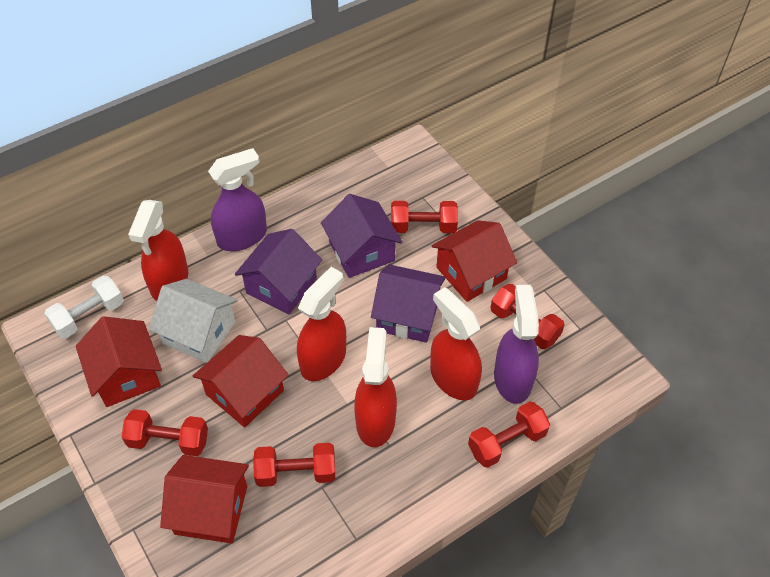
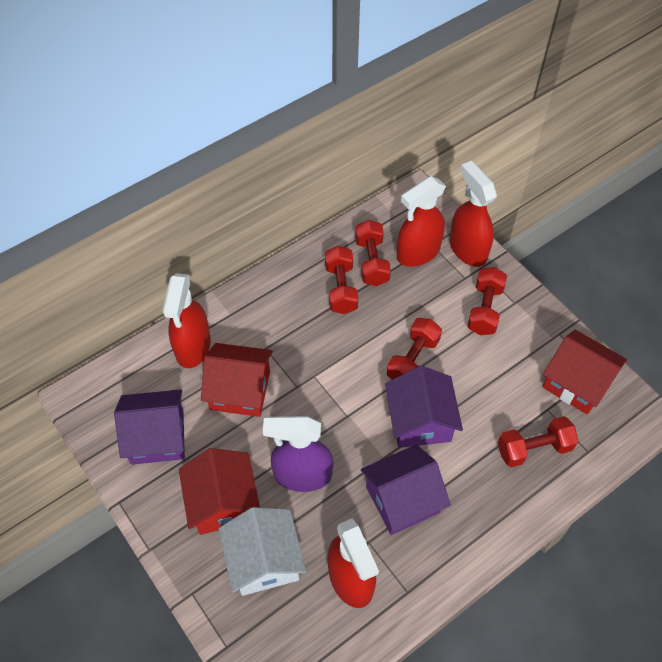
purple spray bottle: 2 -> 1
red house: 4 -> 3
white dumbbell: 1 -> 0

